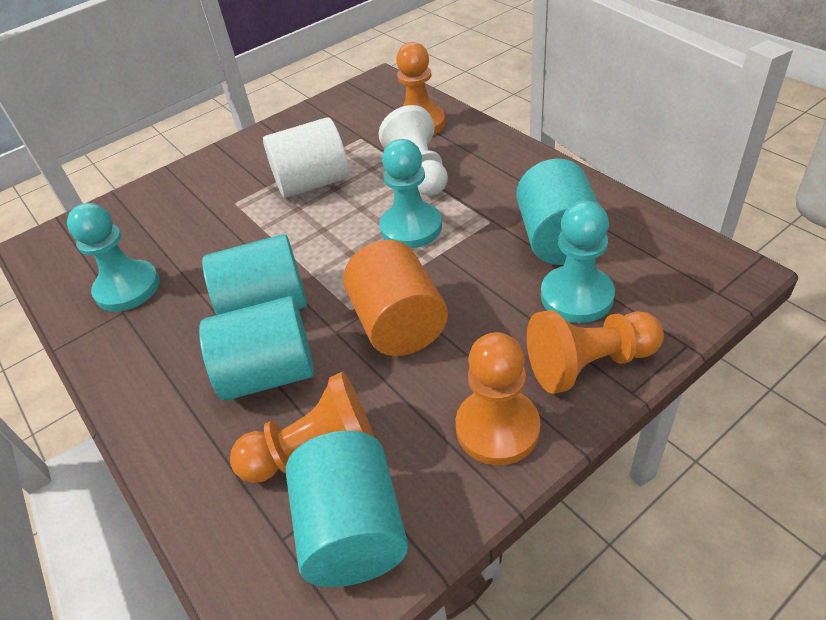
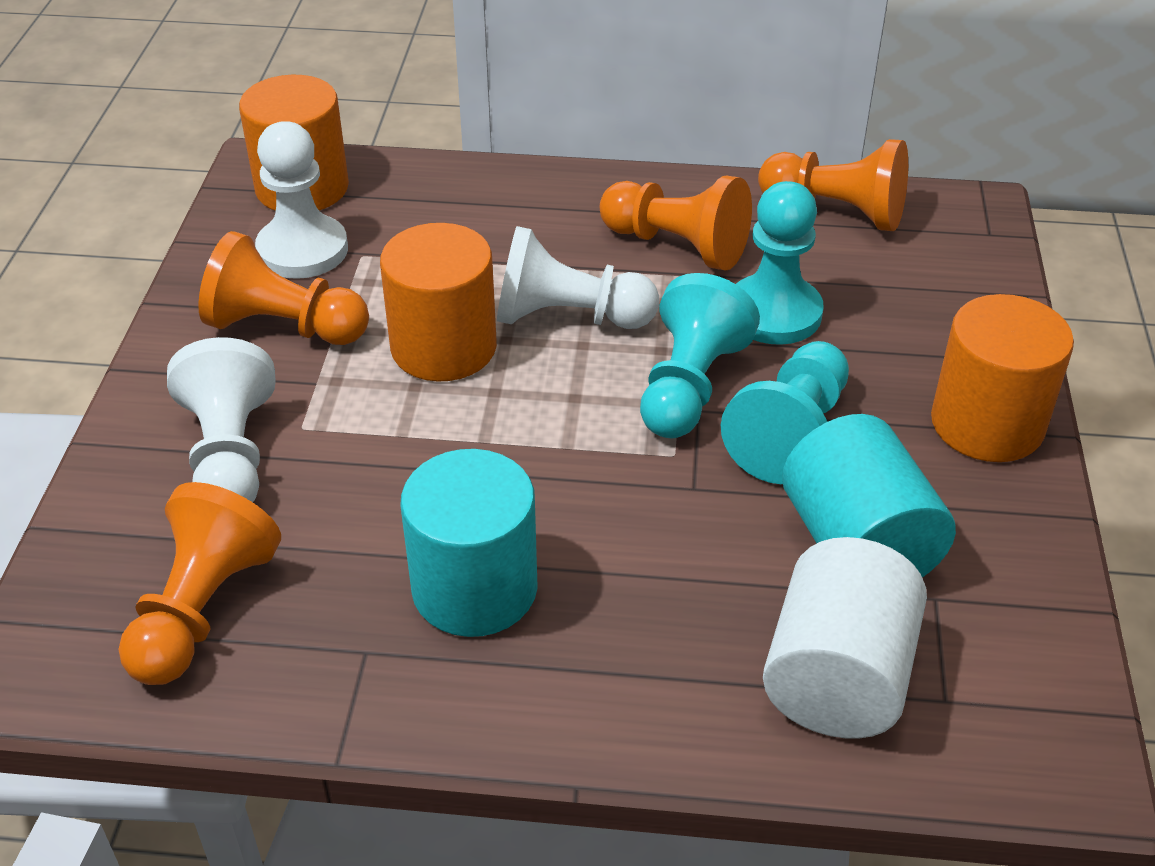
orange cylinder: 1 -> 3
turquoise cylinder: 4 -> 2
white pawn: 1 -> 3

